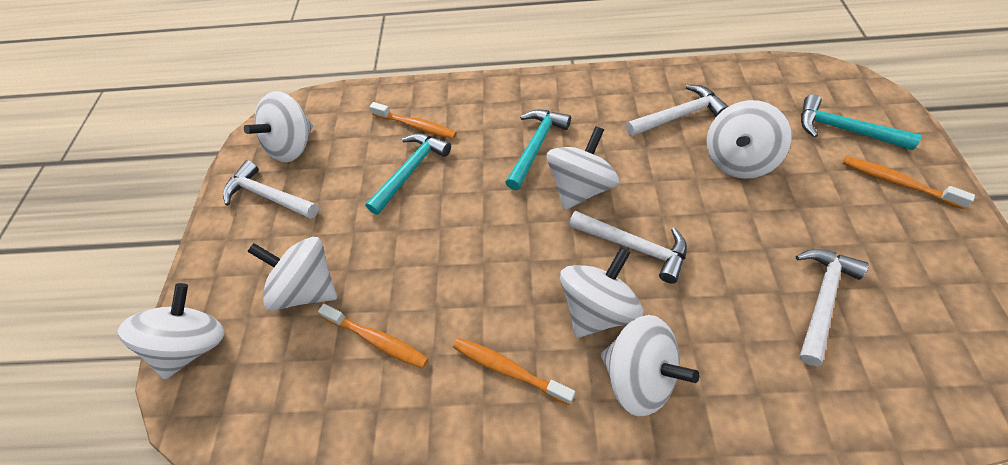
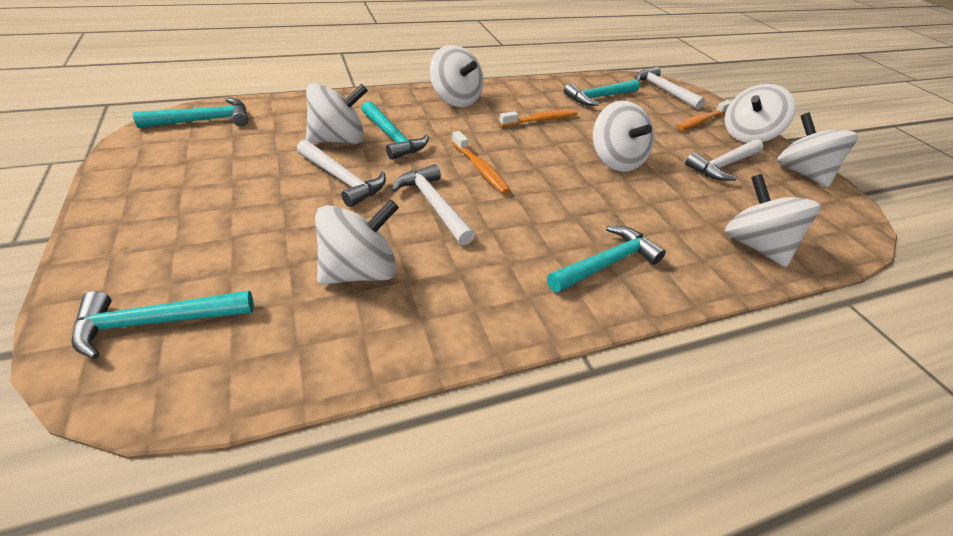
orange toothbrush: 4 -> 3
turquoise hammer: 3 -> 5

